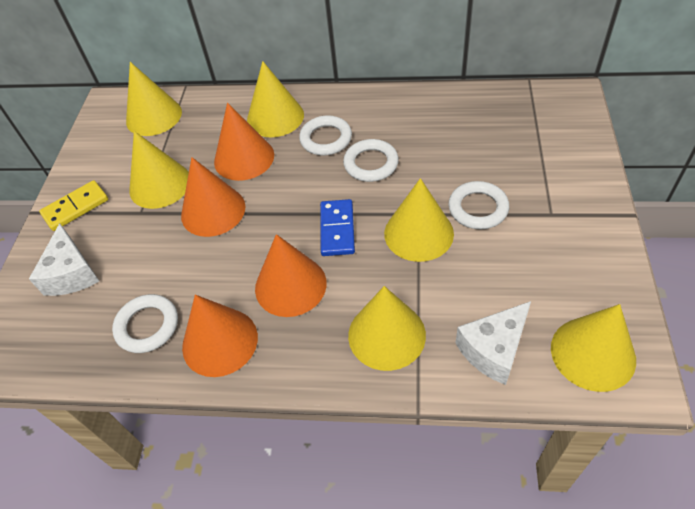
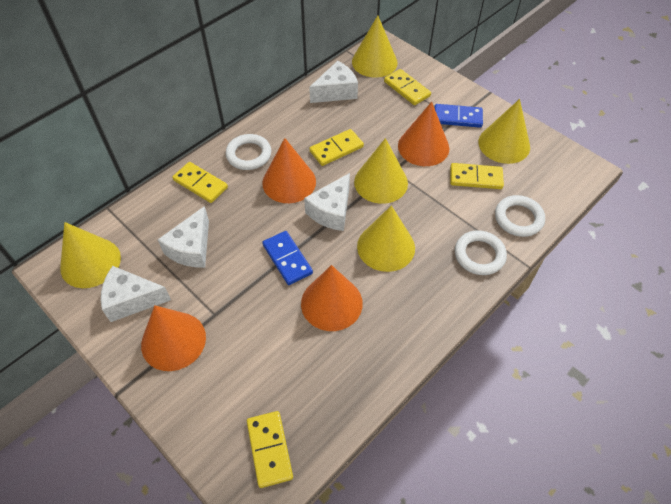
blue domino: 1 -> 2
white cheese: 2 -> 4
white ring: 4 -> 3
yellow cone: 6 -> 5
yellow domino: 1 -> 5

